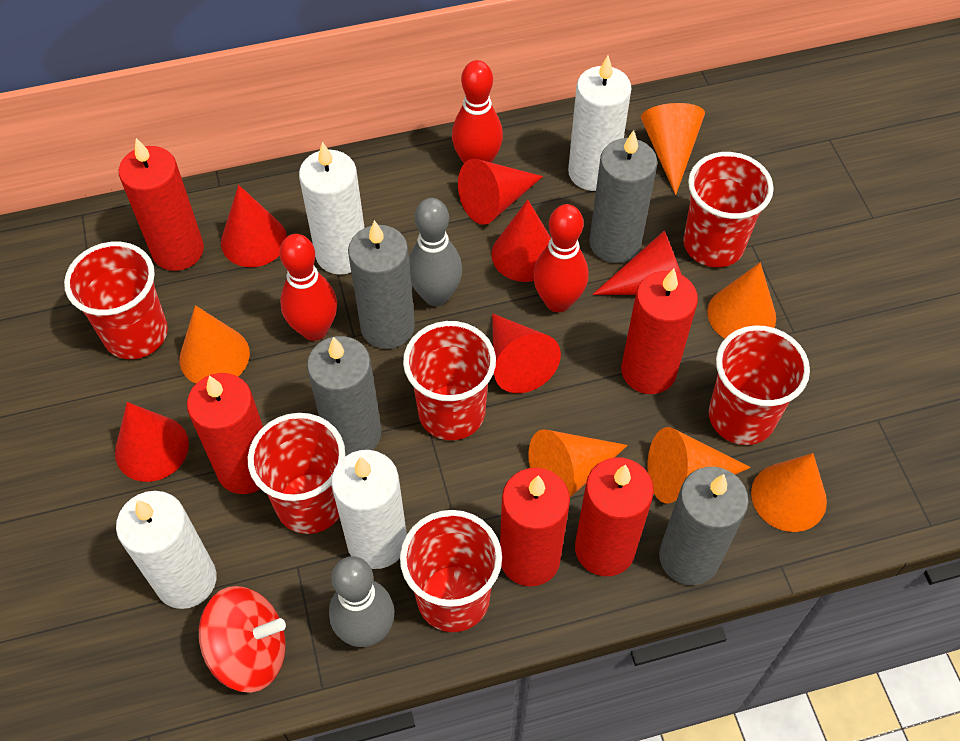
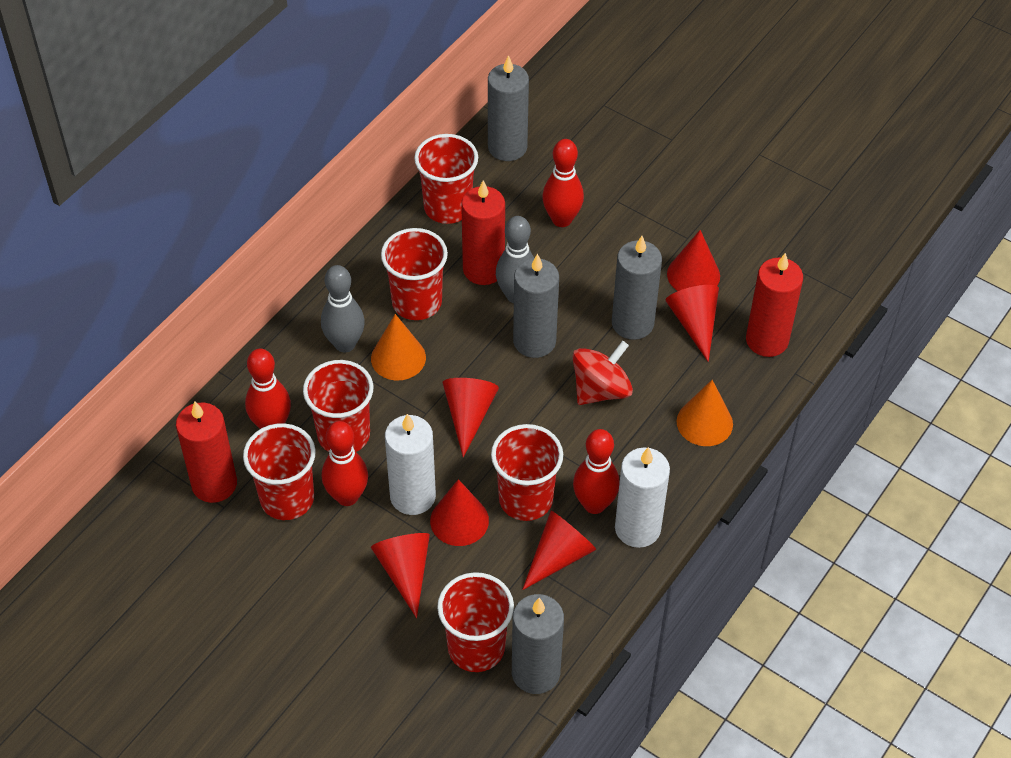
orange cone: 6 -> 2
red bowling pin: 3 -> 4
red candle: 5 -> 3
white candle: 4 -> 2

